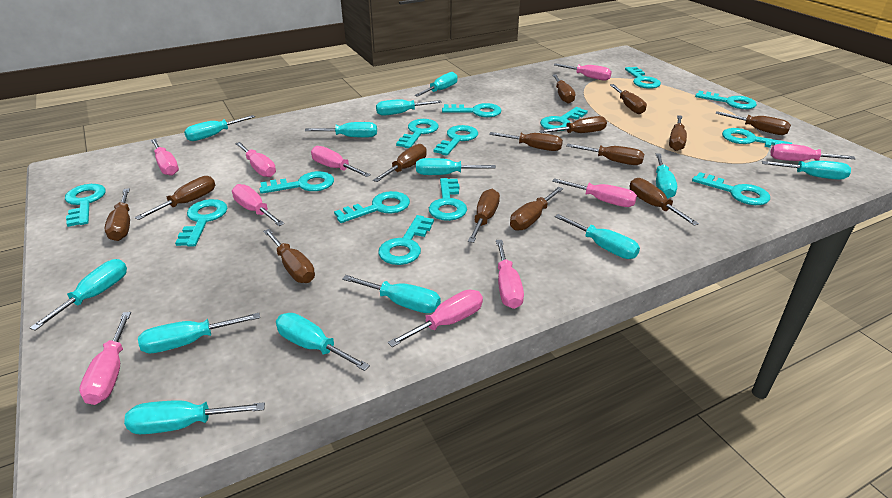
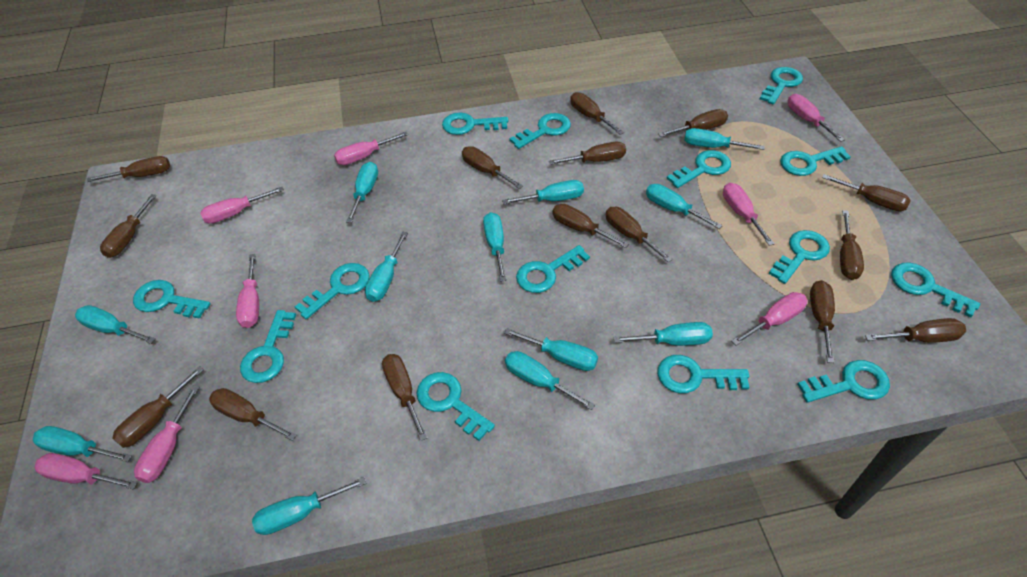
brown screwdriver: 14 -> 15
pink screwdriver: 10 -> 8
turquoise screwdriver: 13 -> 12

